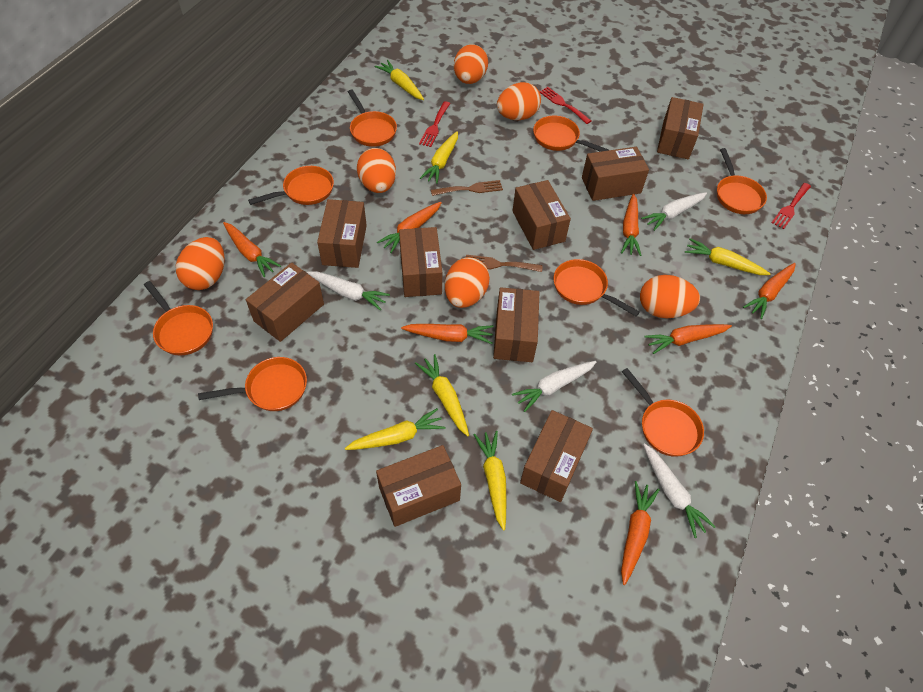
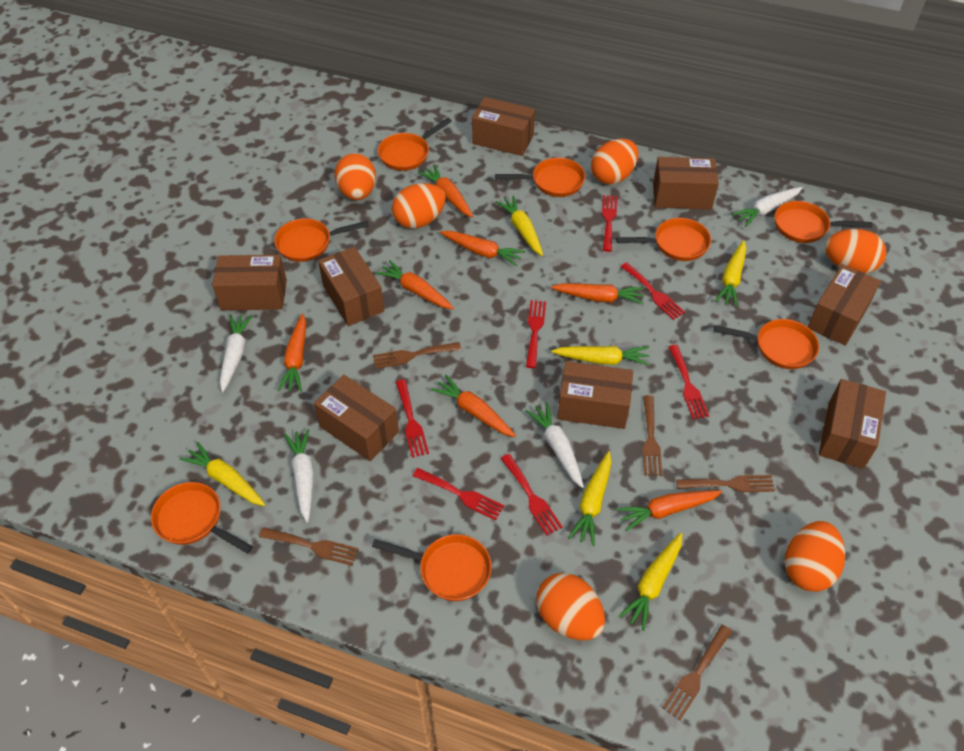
brown box: 9 -> 8
brown fork: 2 -> 5
red fork: 3 -> 7

